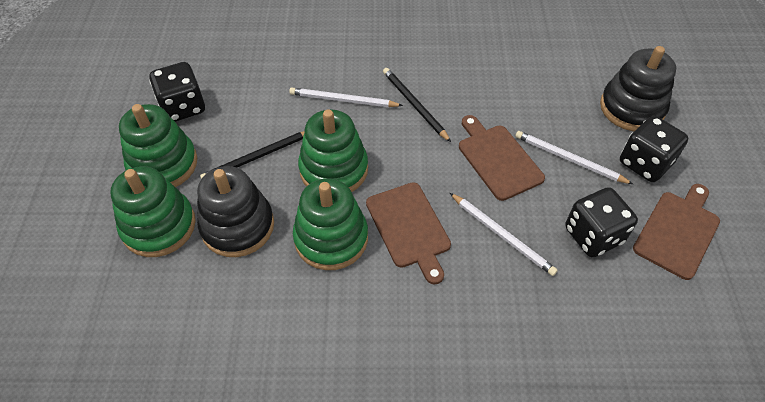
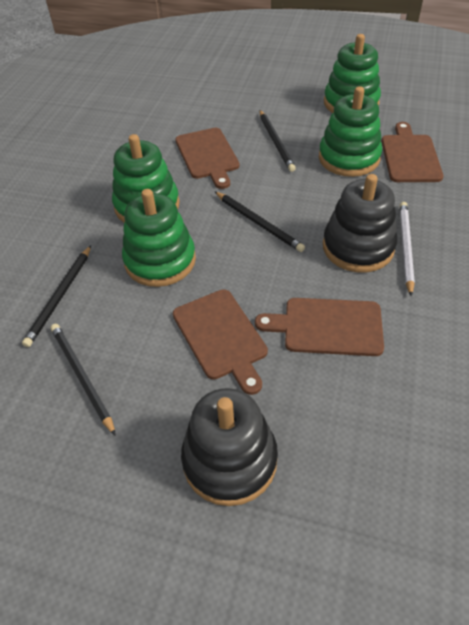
black dice: 3 -> 0
black pencil: 2 -> 4
brown cutting board: 3 -> 4
white pencil: 3 -> 1

